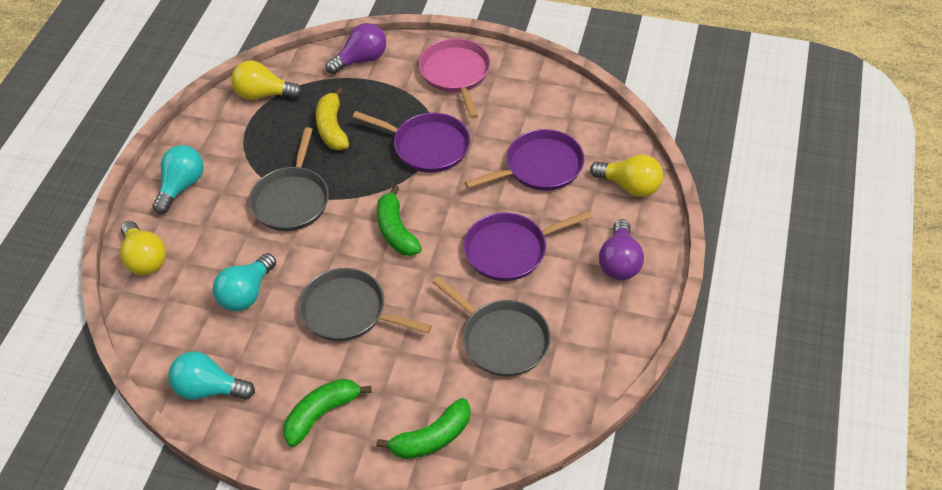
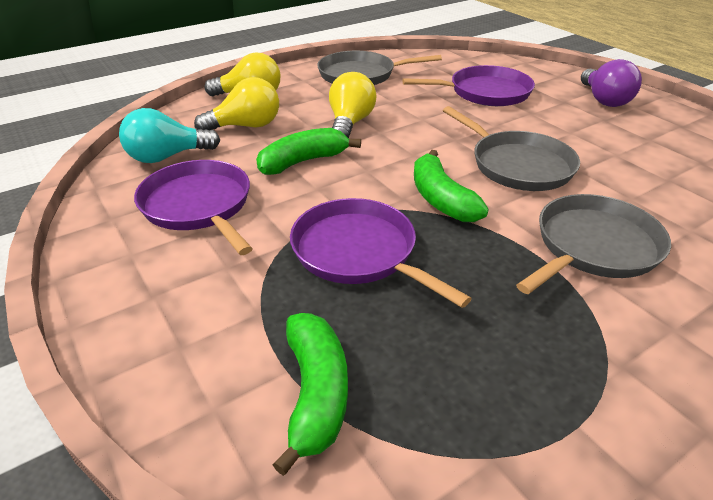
pink pan: 1 -> 0
purple light bulb: 2 -> 1
turquoise light bulb: 3 -> 1
yellow banana: 1 -> 0

